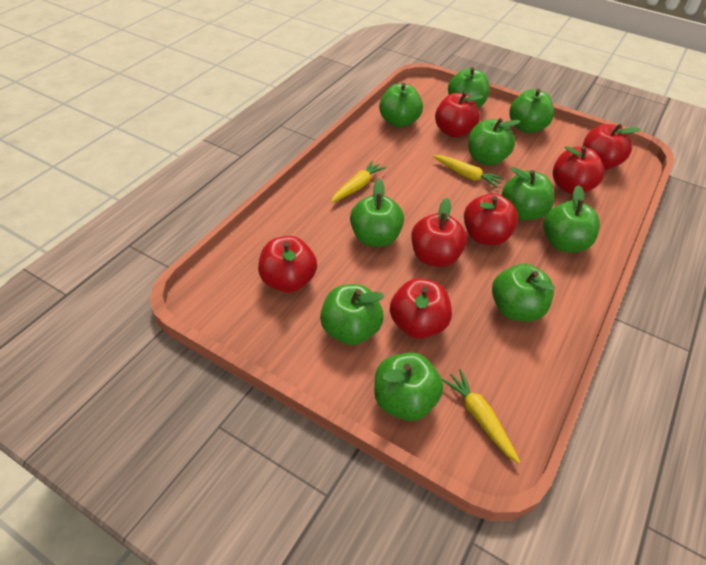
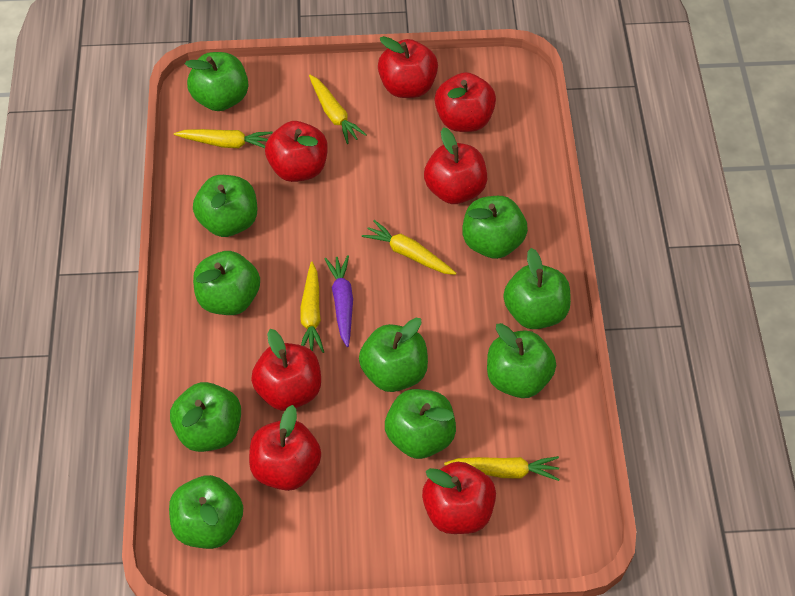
purple carrot: 0 -> 1
yellow carrot: 3 -> 5

